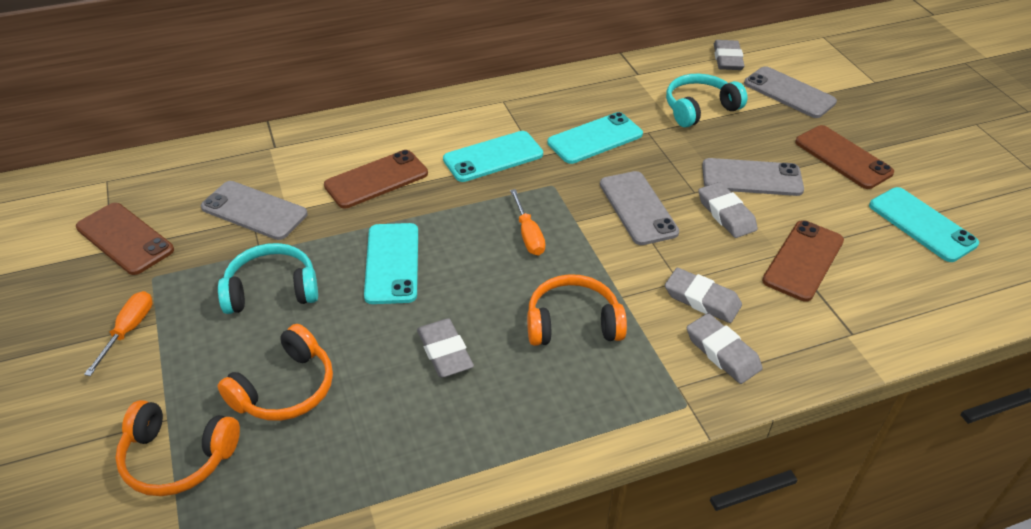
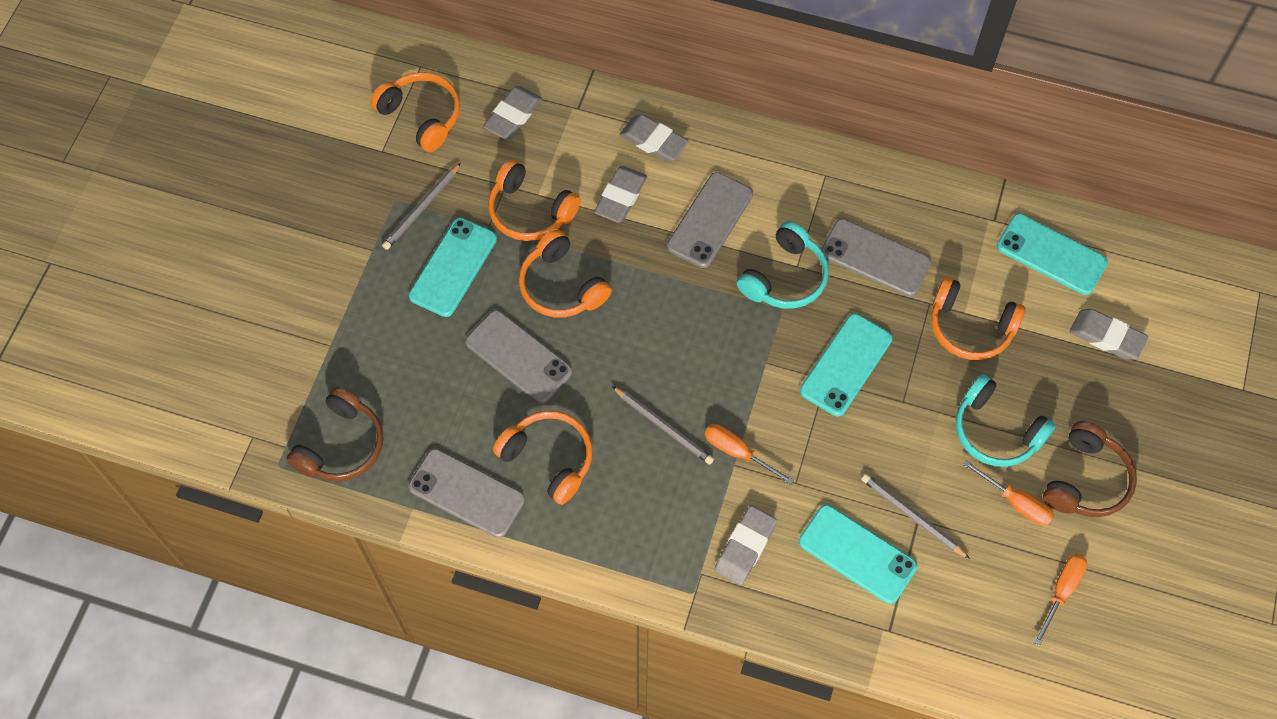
brown headphones: 0 -> 2
brown phone: 4 -> 0
grey pencil: 0 -> 3
orange headphones: 3 -> 5
orange screwdriver: 2 -> 3

